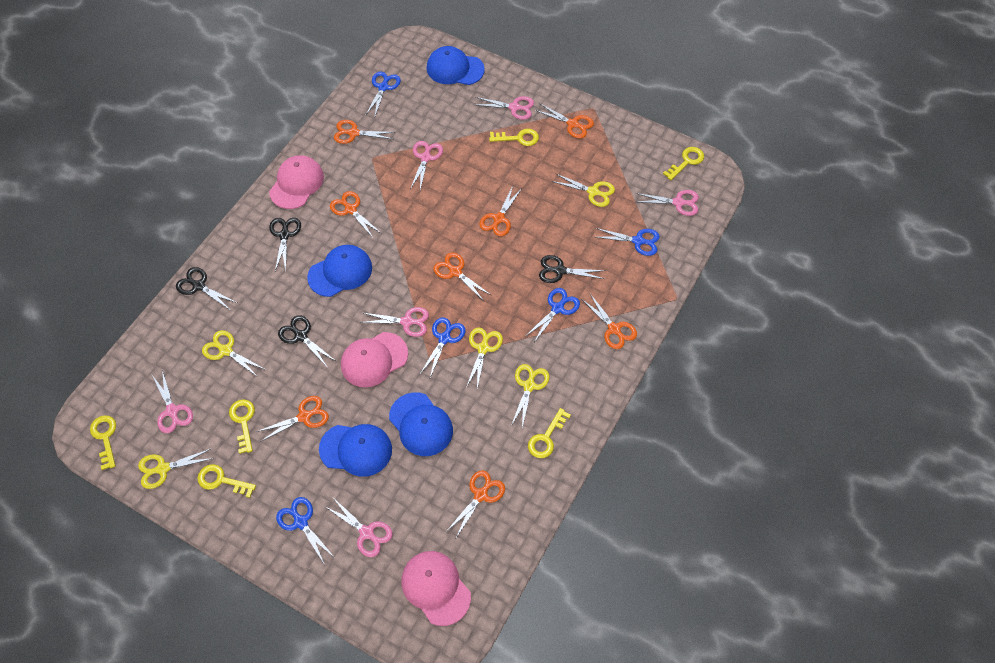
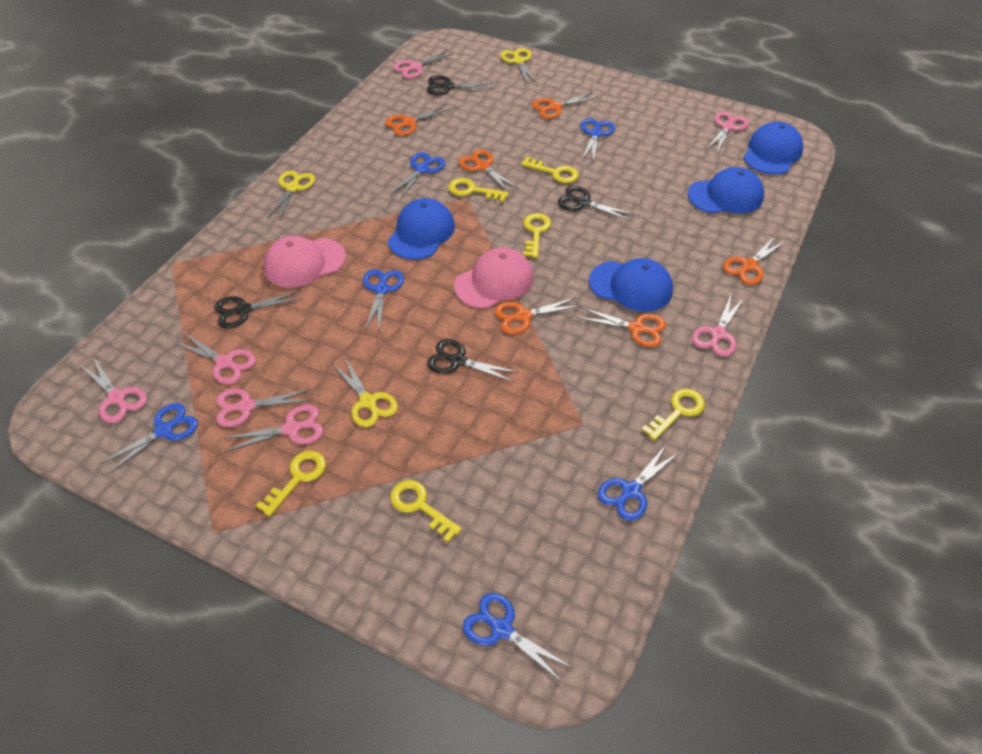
blue scissors: 5 -> 6
orange scissors: 8 -> 6
pink cap: 3 -> 2
pink scissors: 6 -> 7
yellow scissors: 5 -> 3

